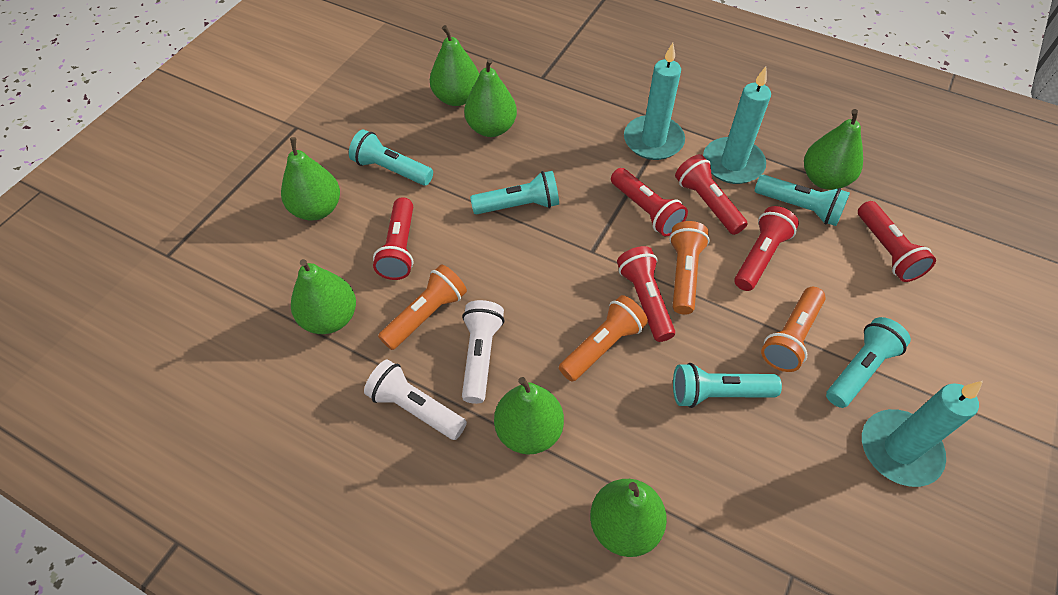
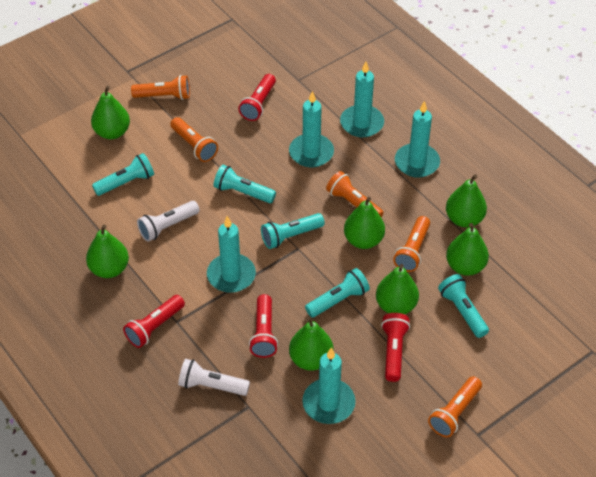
orange flashlight: 4 -> 5
red flashlight: 6 -> 4
turquoise candle: 3 -> 5

